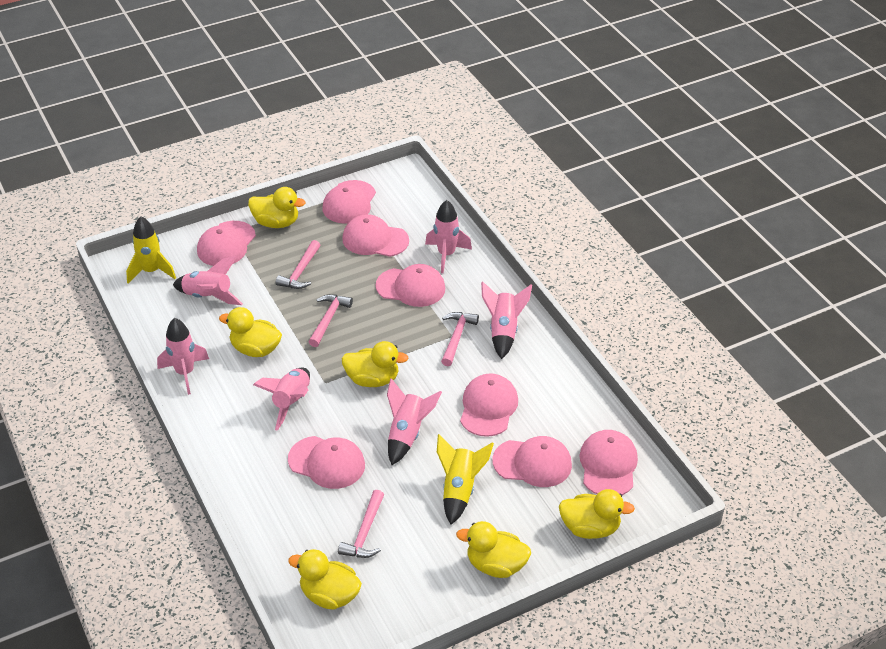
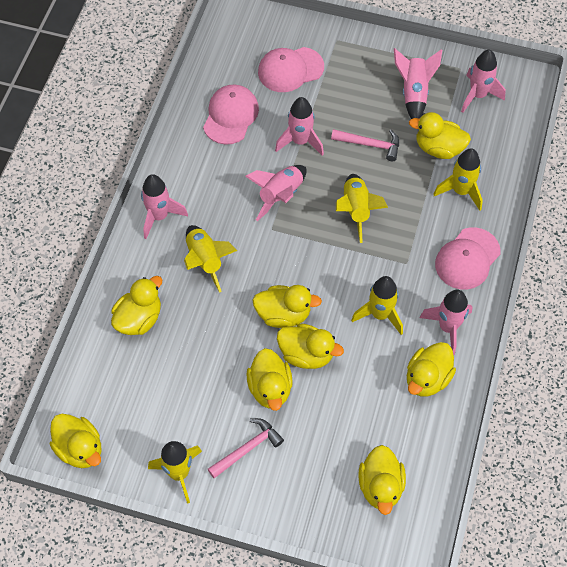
pink cap: 8 -> 3
pink hammer: 4 -> 2
yellow duck: 6 -> 8
yellow rocket: 2 -> 5

